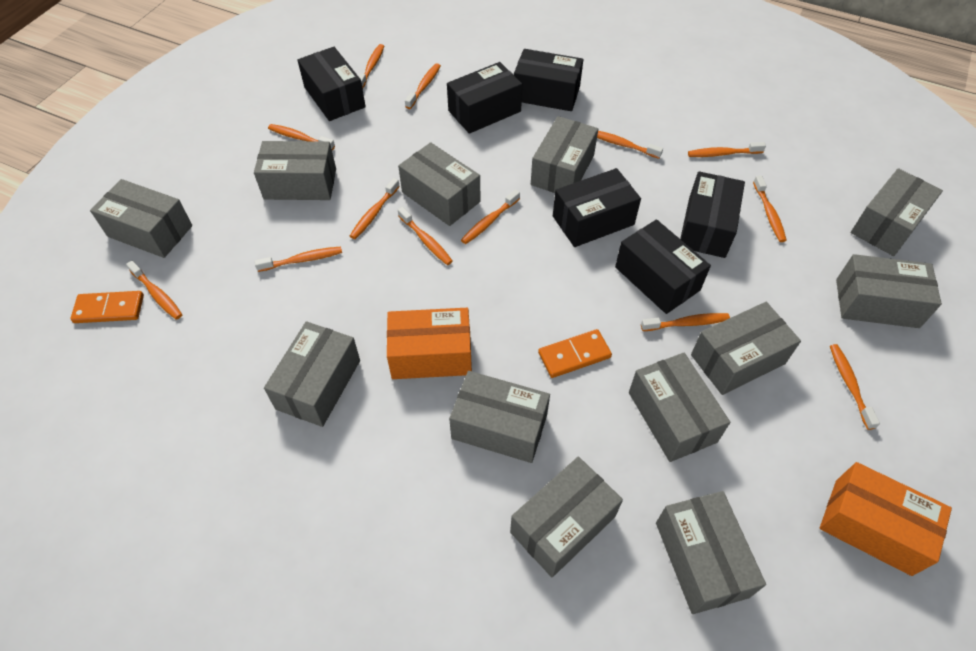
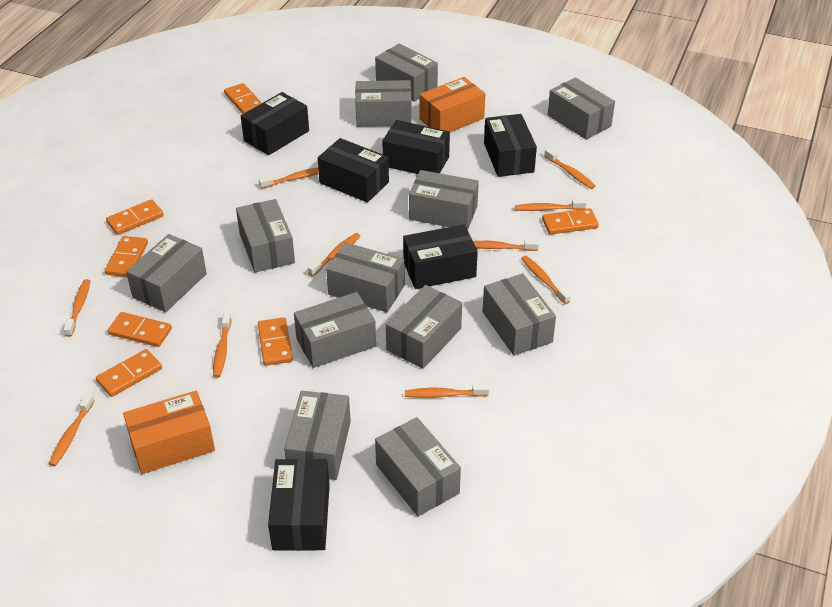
orange domino: 2 -> 7
orange toothbrush: 13 -> 10

